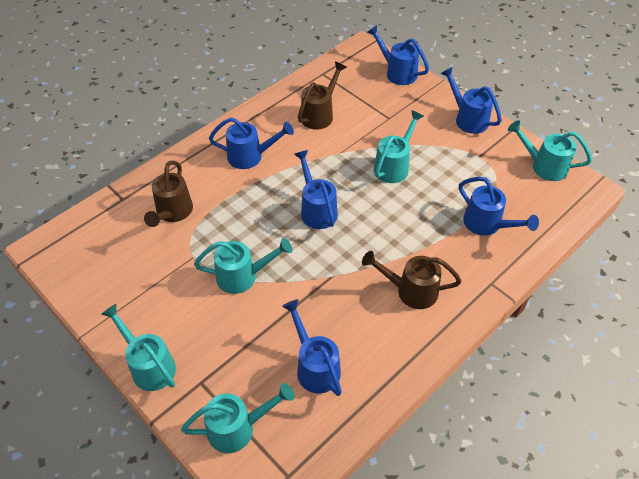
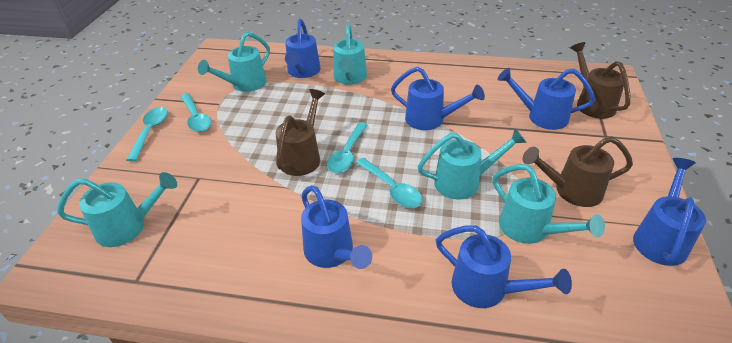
turquoise spoon: 0 -> 4

